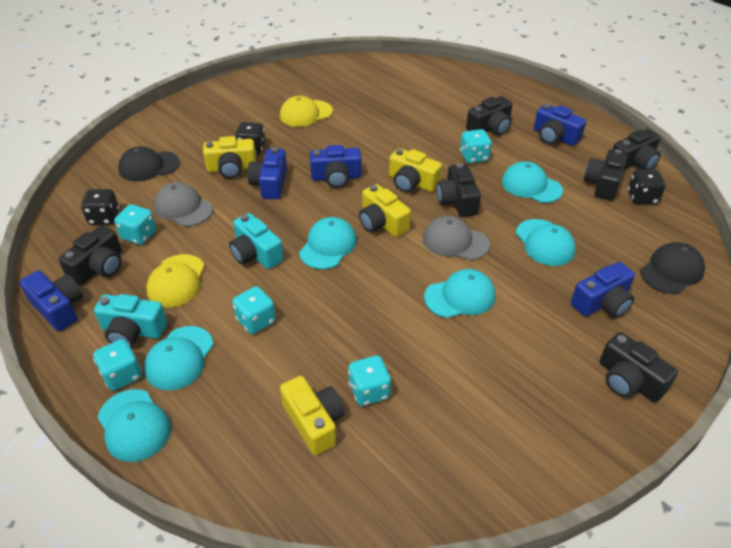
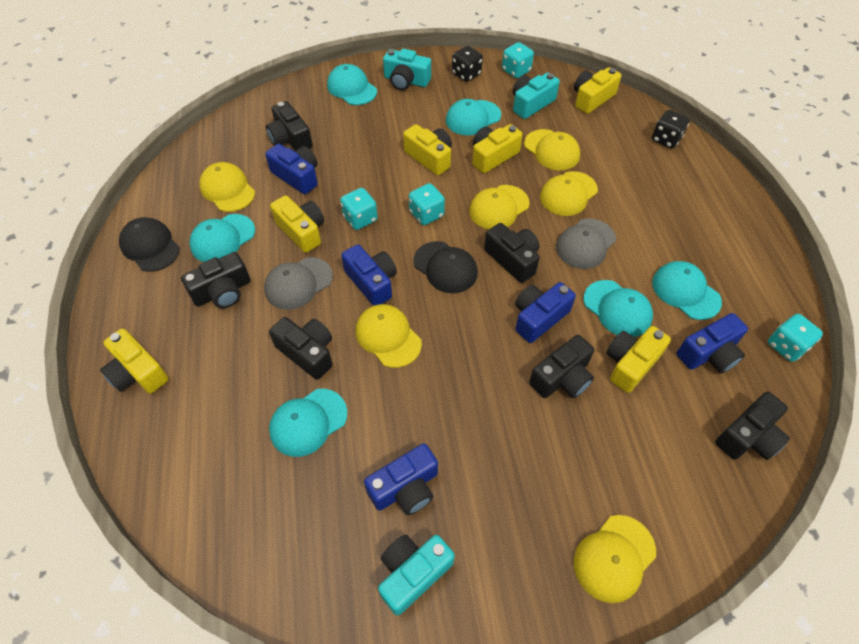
black dice: 3 -> 2
turquoise camera: 2 -> 3
turquoise dice: 5 -> 4
yellow camera: 4 -> 6
yellow cap: 2 -> 6

